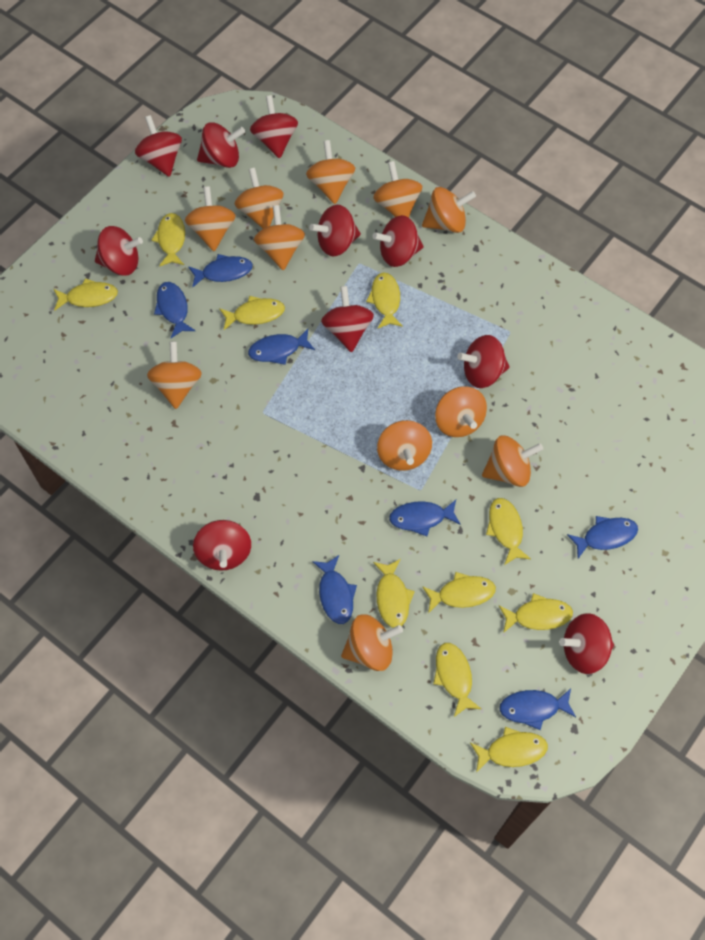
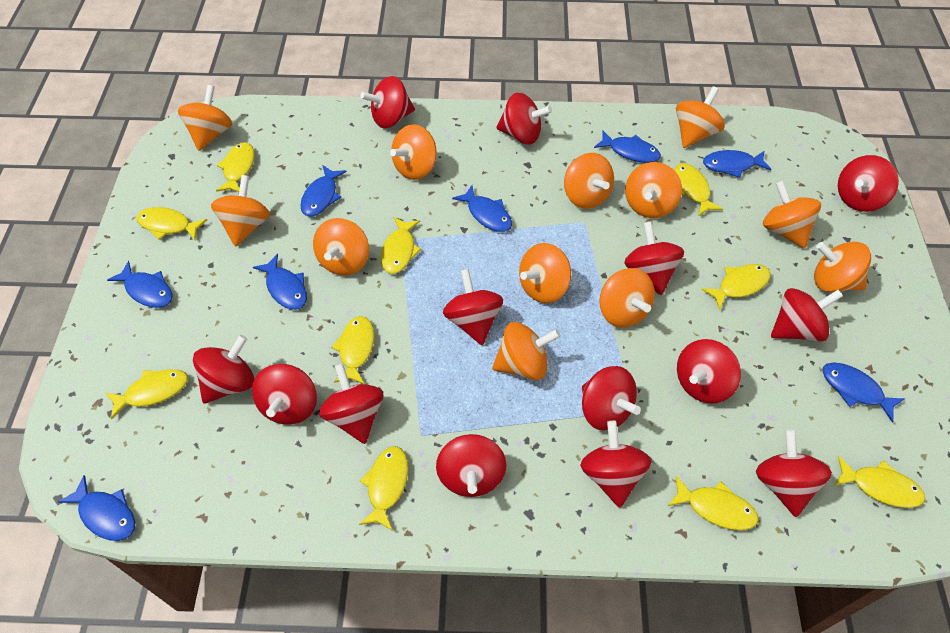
blue fish: 7 -> 8
orange spinning top: 11 -> 12
red spinning top: 10 -> 14

